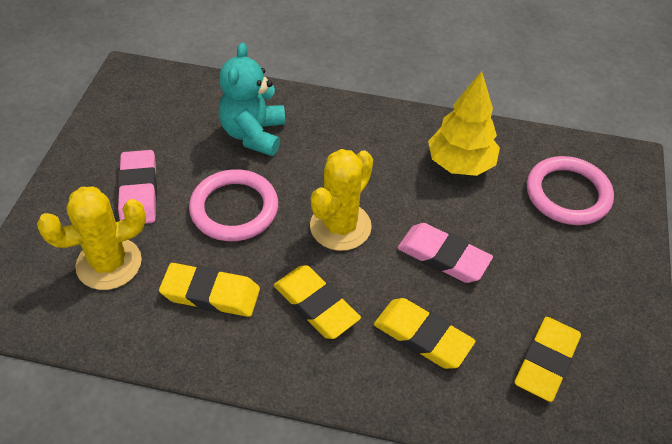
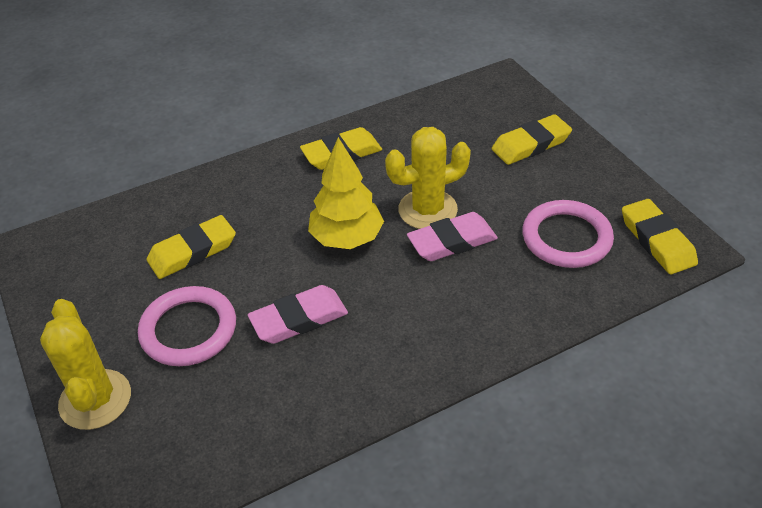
turquoise teddy bear: 1 -> 0

